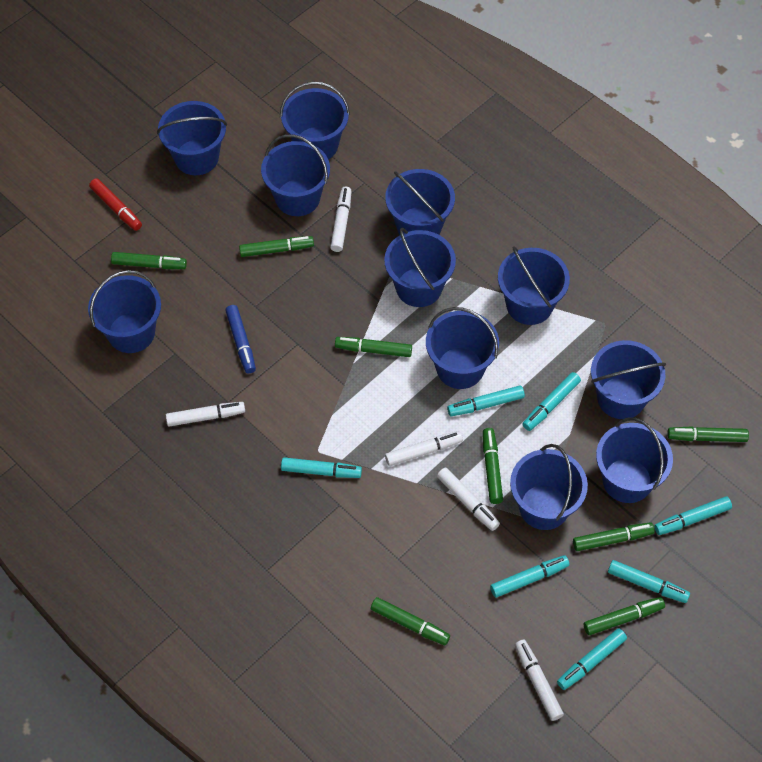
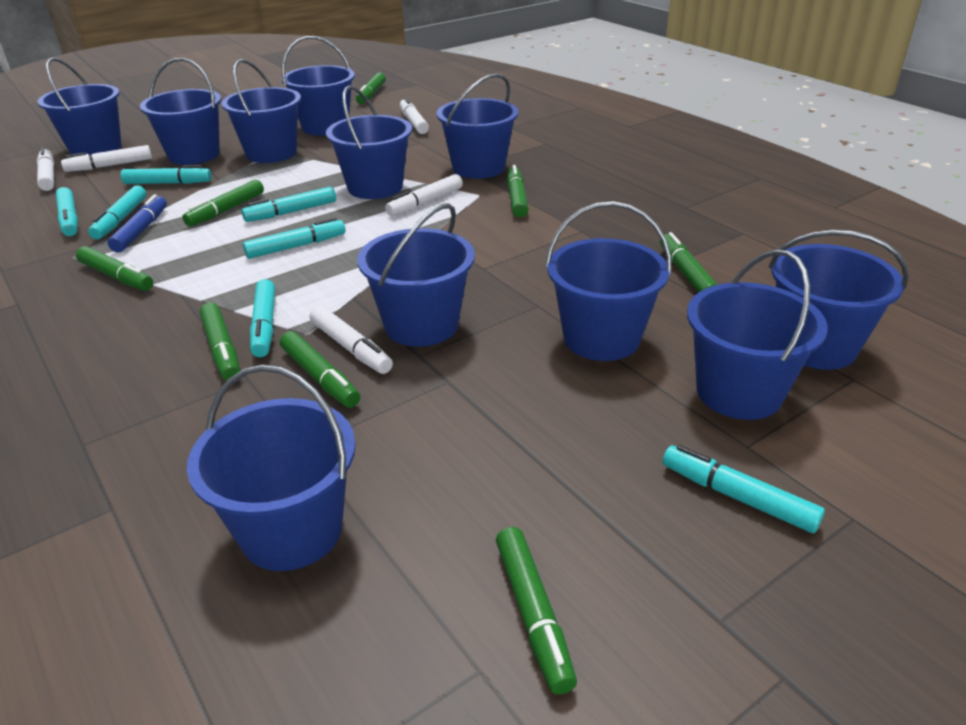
red marker: 1 -> 0

